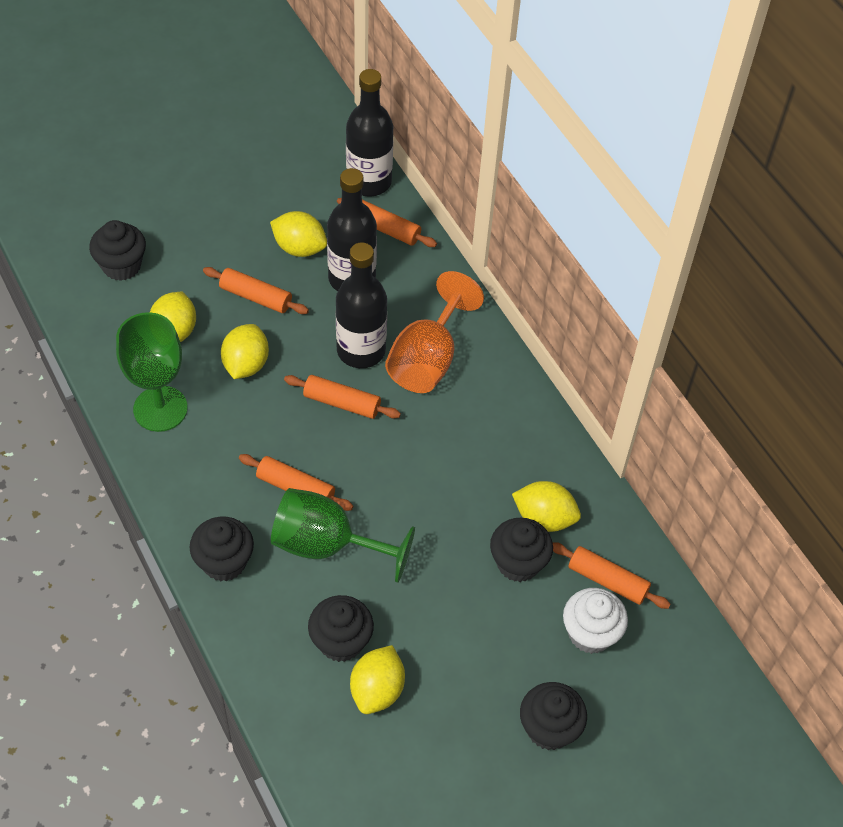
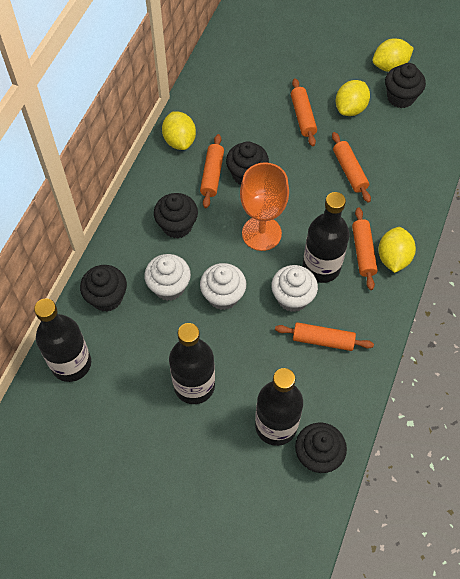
black bottle: 3 -> 4
green goblet: 2 -> 0
white cupcake: 1 -> 3
yellow lemon: 5 -> 4

